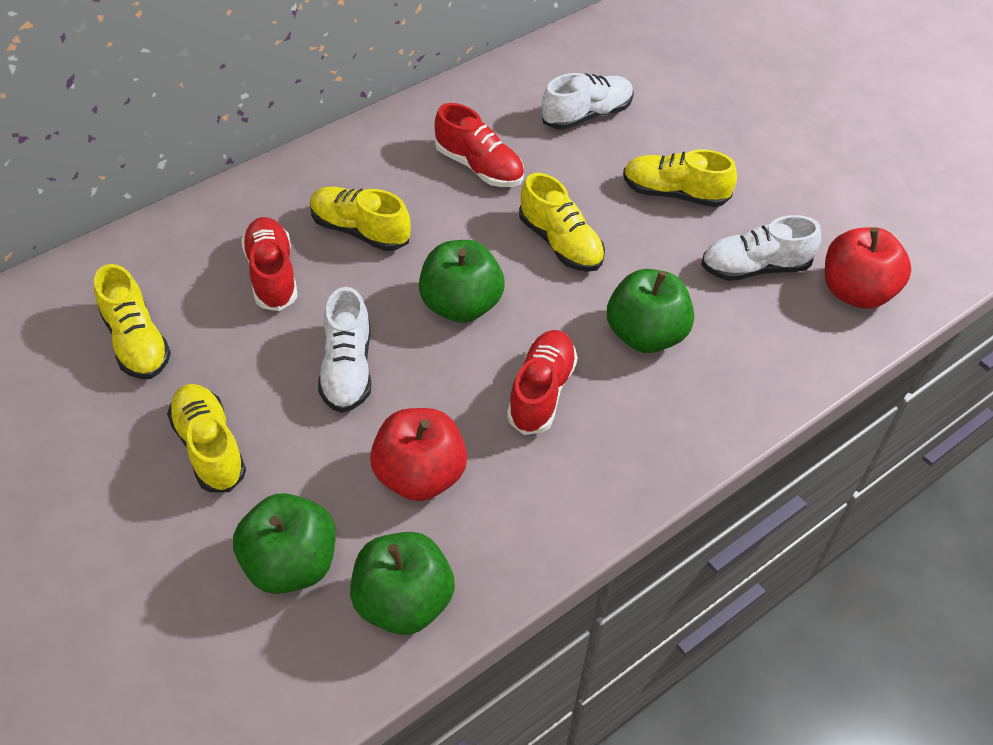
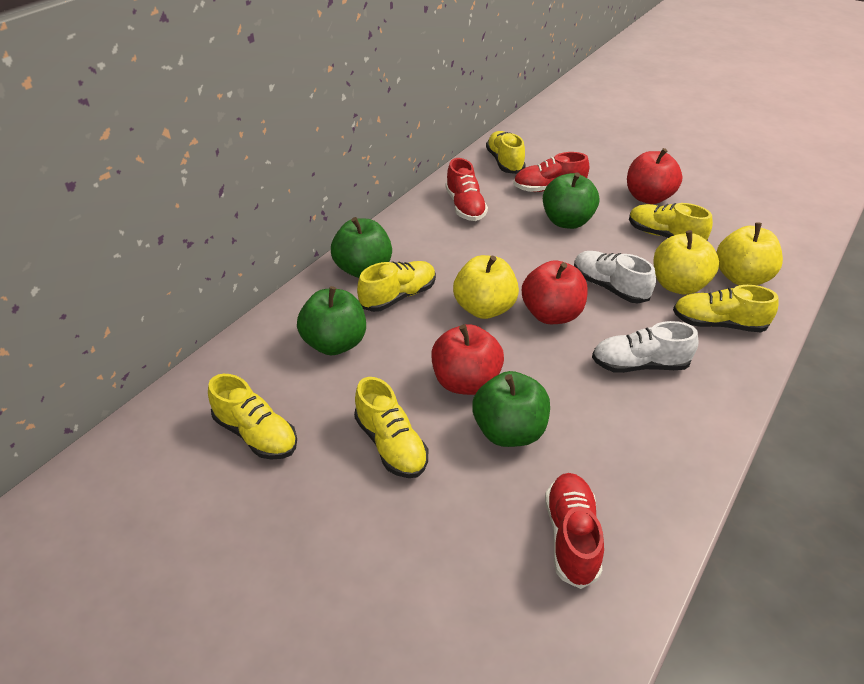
red apple: 2 -> 3
white shoe: 3 -> 2
yellow apple: 0 -> 3
yellow shoe: 5 -> 6

